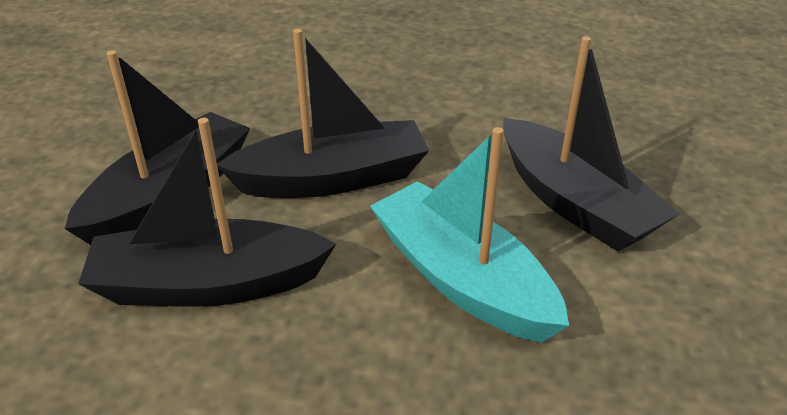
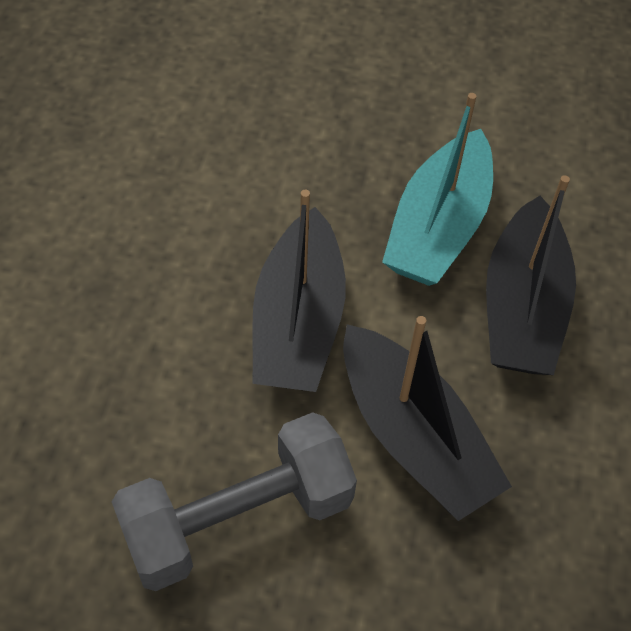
black boat: 4 -> 3
grey dumbbell: 0 -> 1

